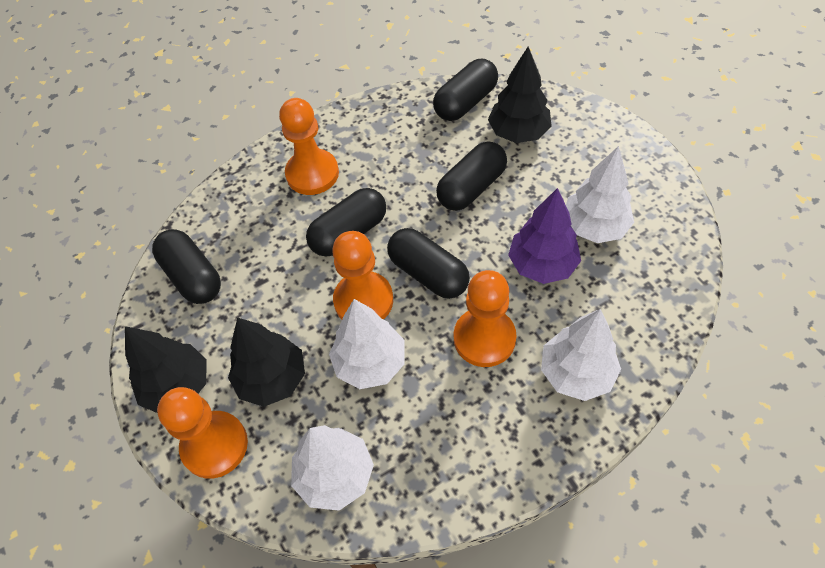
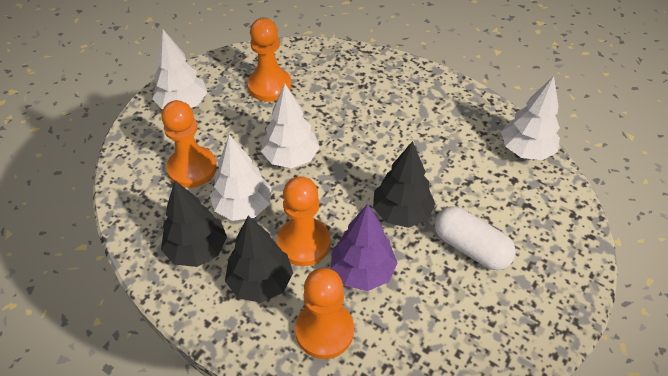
black capsule: 5 -> 0
white capsule: 0 -> 1

